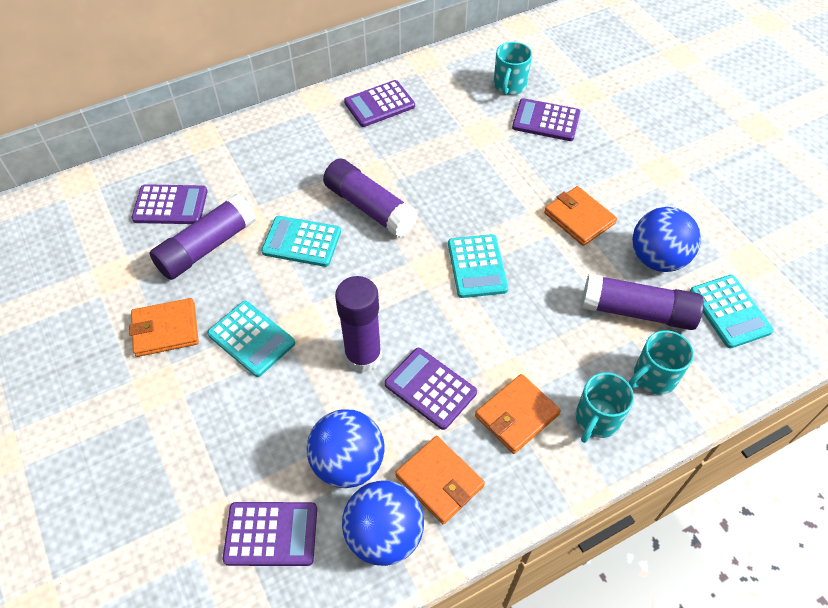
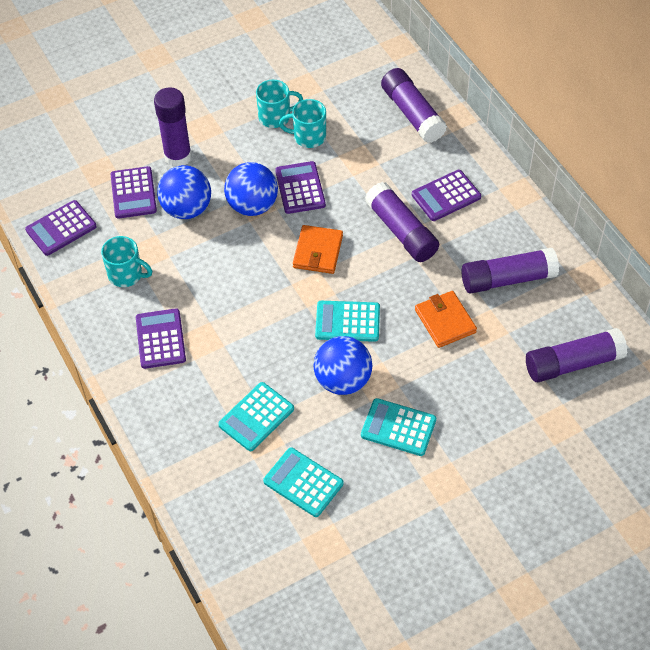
orange wallet: 4 -> 2
purple glue stick: 4 -> 5

